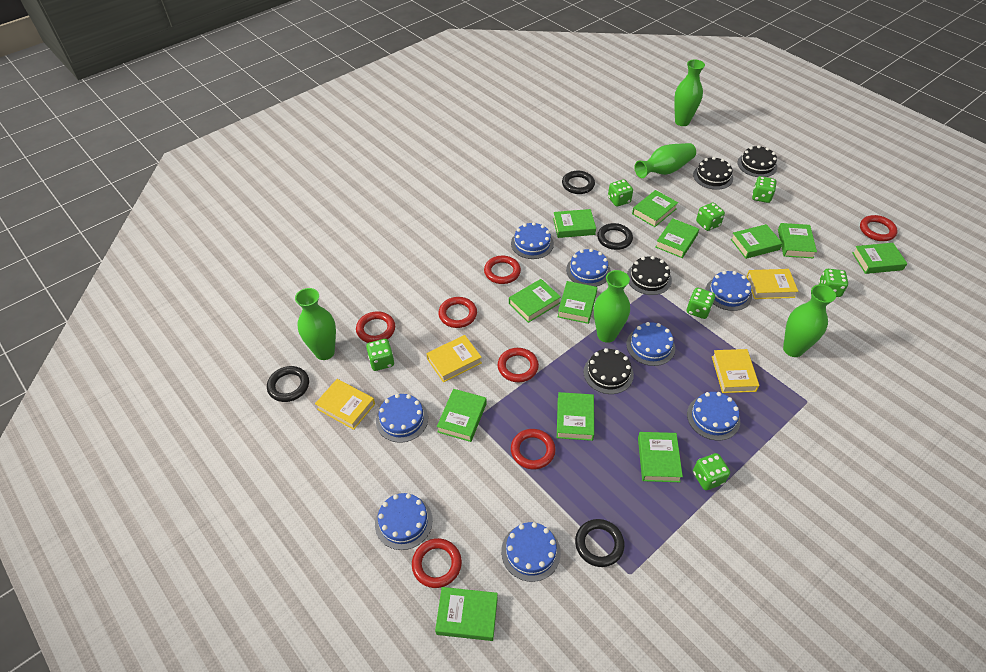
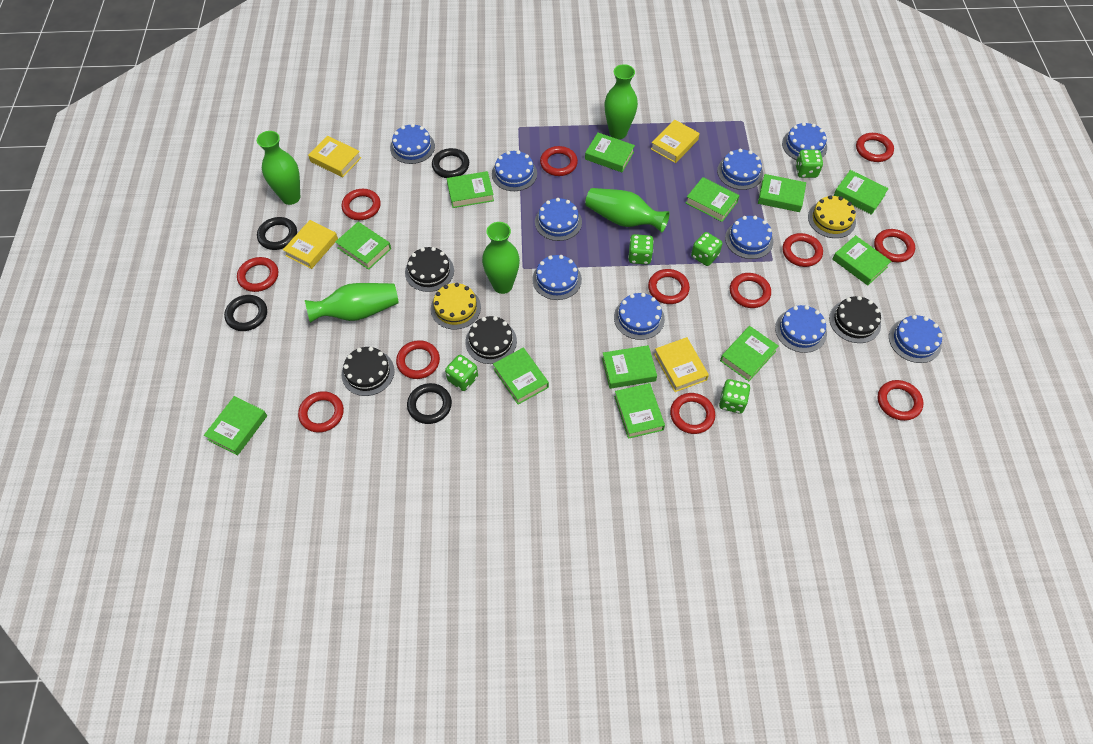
blue cake: 8 -> 10
green dice: 7 -> 5
red ring: 7 -> 12
yellow cake: 0 -> 2

